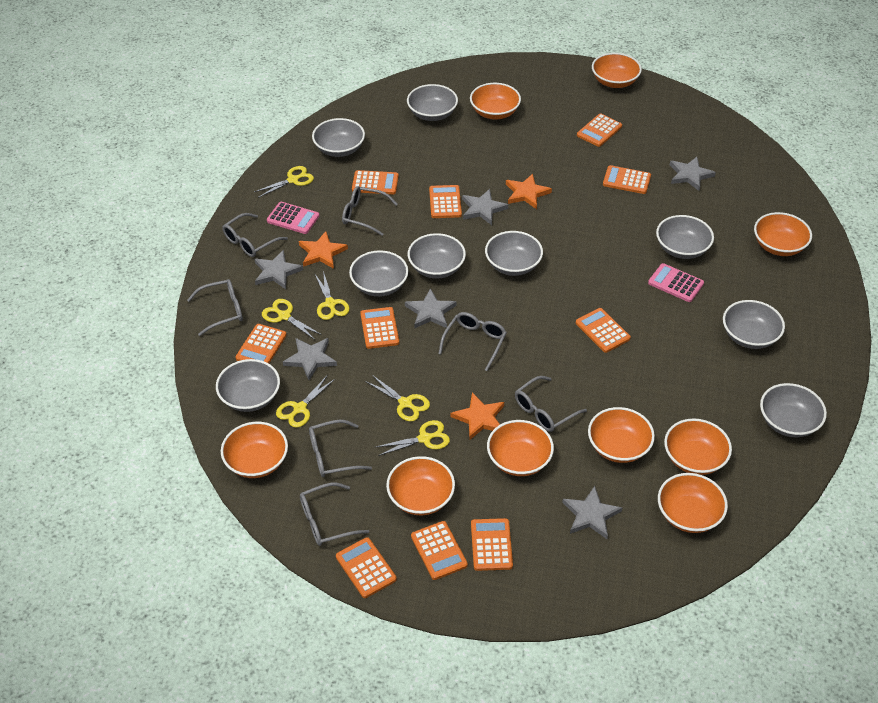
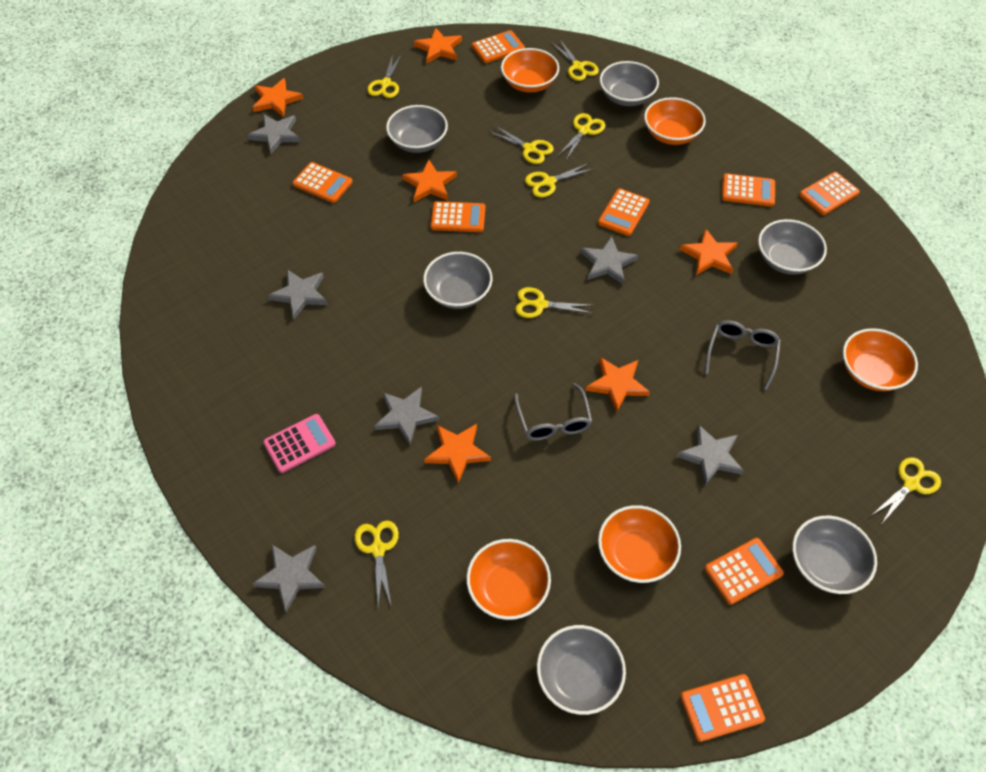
grey bowl: 9 -> 6
grey glasses: 7 -> 2
orange bowl: 9 -> 5
orange calculator: 10 -> 8
orange star: 3 -> 6
pink calculator: 2 -> 1
yellow scissors: 6 -> 8

